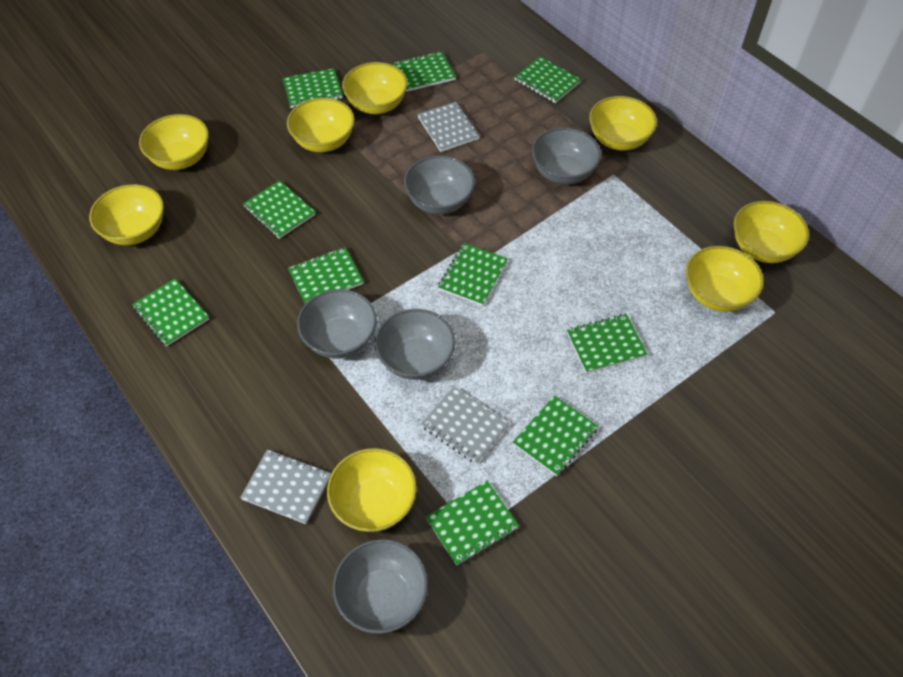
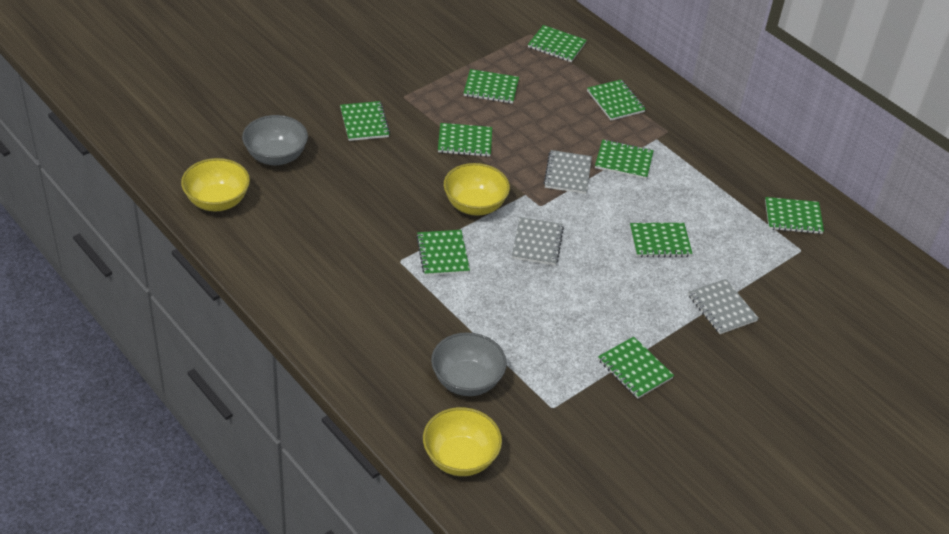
grey bowl: 5 -> 2
yellow bowl: 8 -> 3

